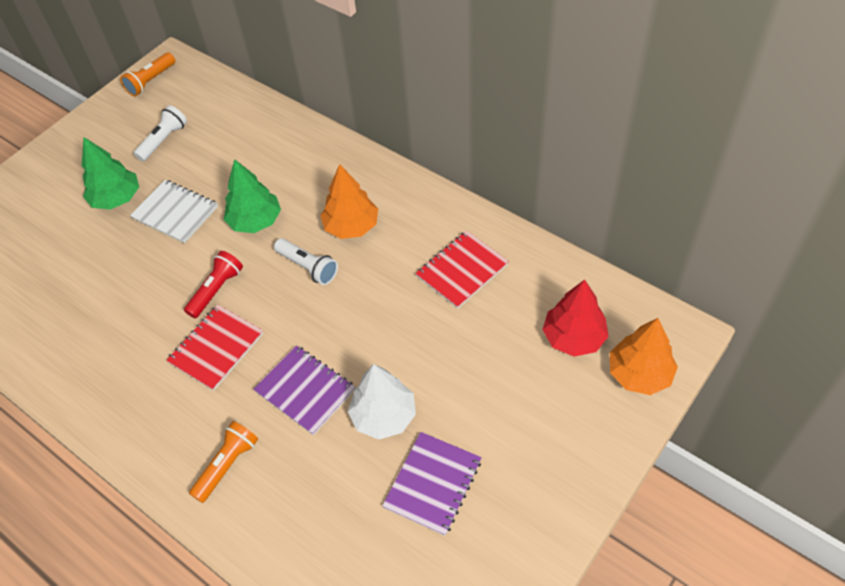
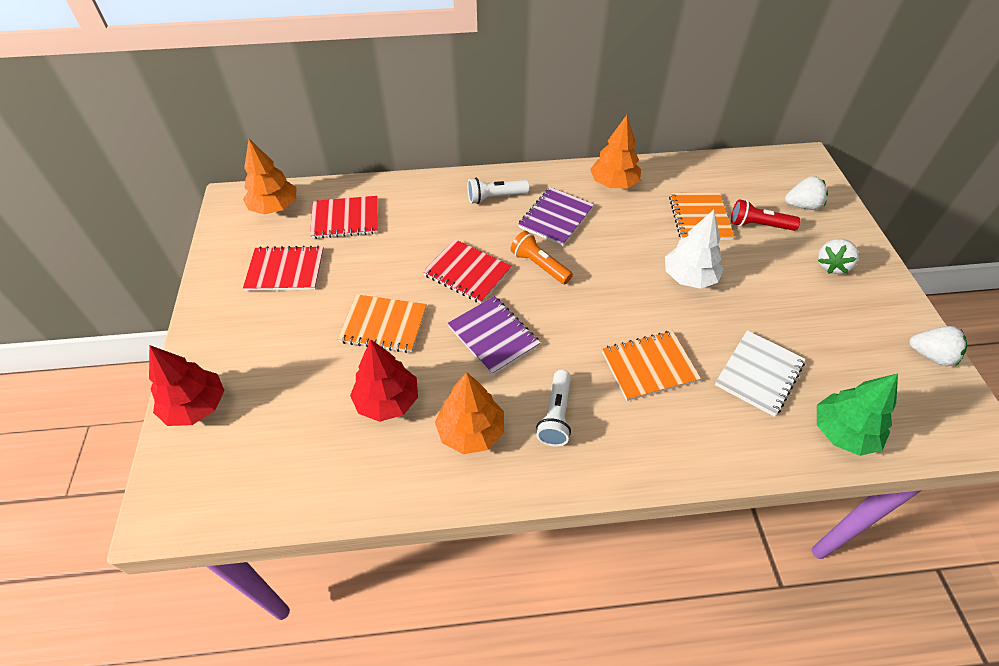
green tree: 2 -> 1
orange flashlight: 2 -> 1
orange notebook: 0 -> 3
orange tree: 2 -> 3
red notebook: 2 -> 3
red tree: 1 -> 2
white strawberry: 0 -> 3

